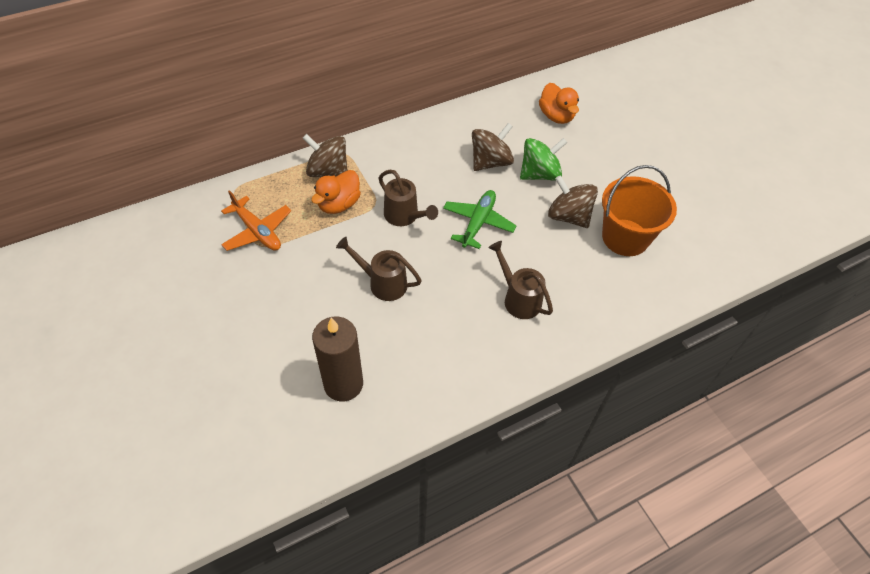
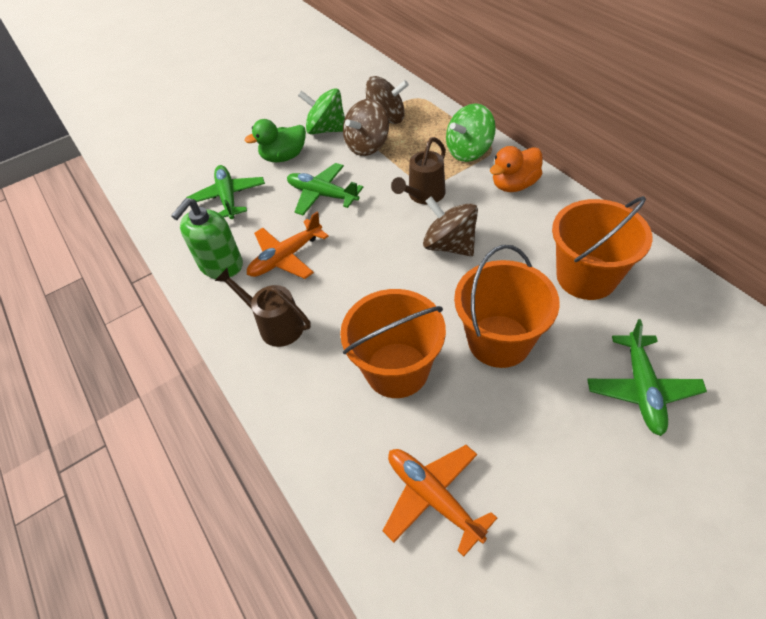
brown candle: 1 -> 0
brown watering can: 3 -> 2
green duck: 0 -> 1
green plane: 1 -> 3
green soap dispenser: 0 -> 1
green spinning top: 1 -> 2
orange bucket: 1 -> 3
orange duck: 2 -> 1
orange plane: 1 -> 2

